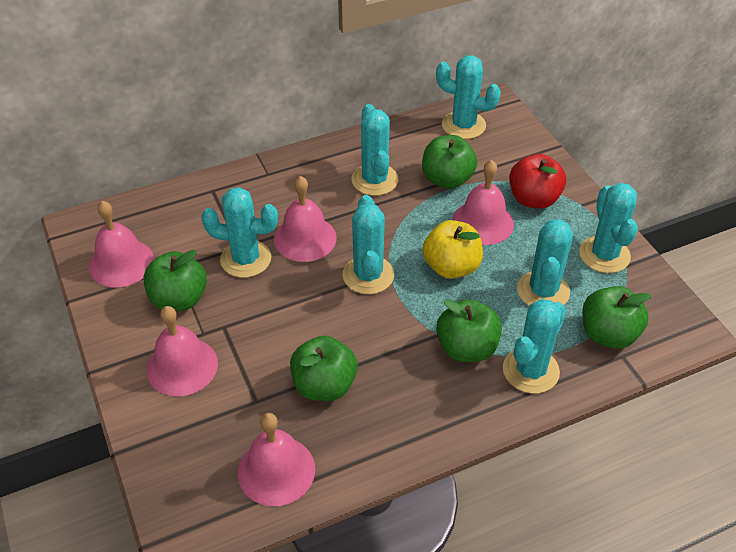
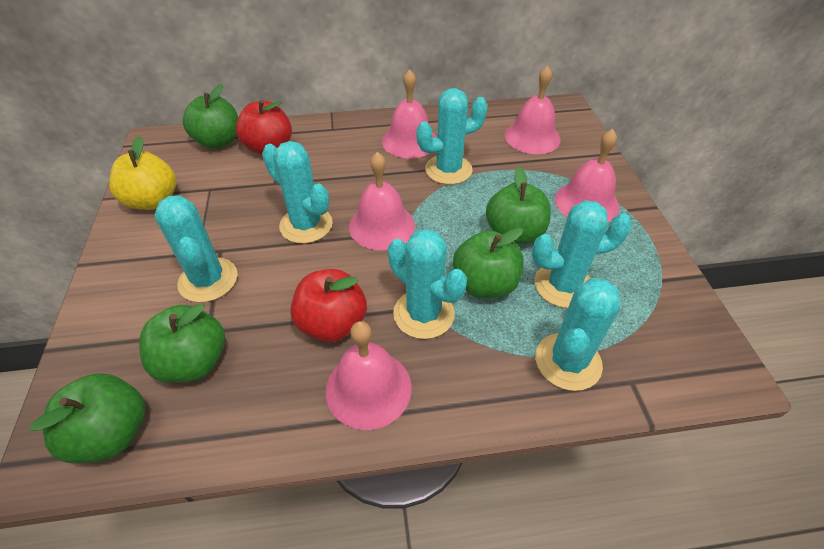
red apple: 1 -> 2
turquoise cactus: 7 -> 6

